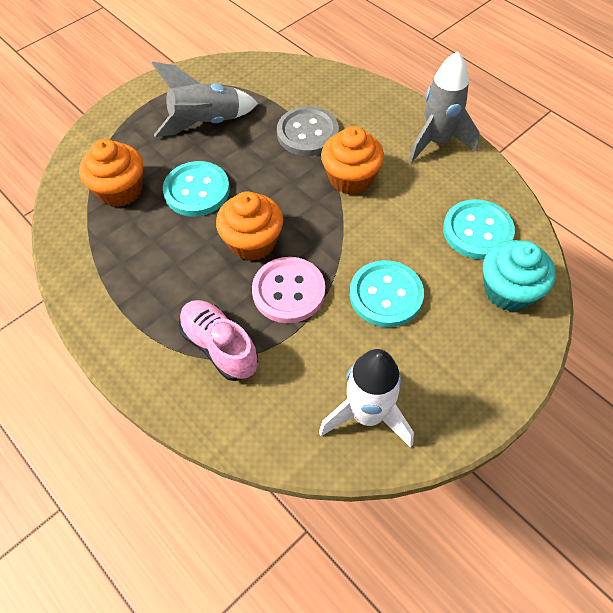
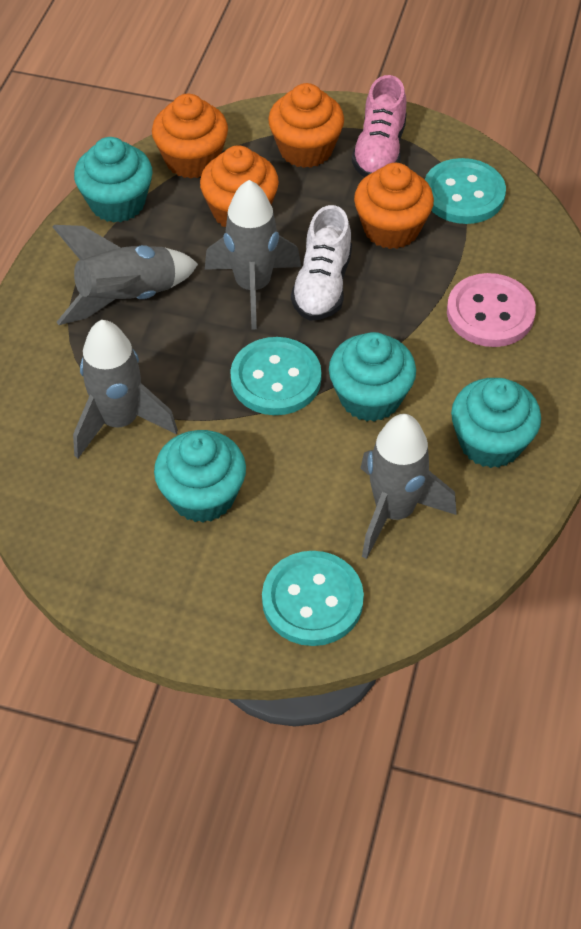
grey button: 1 -> 0
grey rocket: 2 -> 4
orange cupcake: 3 -> 4
turquoise cupcake: 1 -> 4
white rocket: 1 -> 0
white shoe: 0 -> 1

